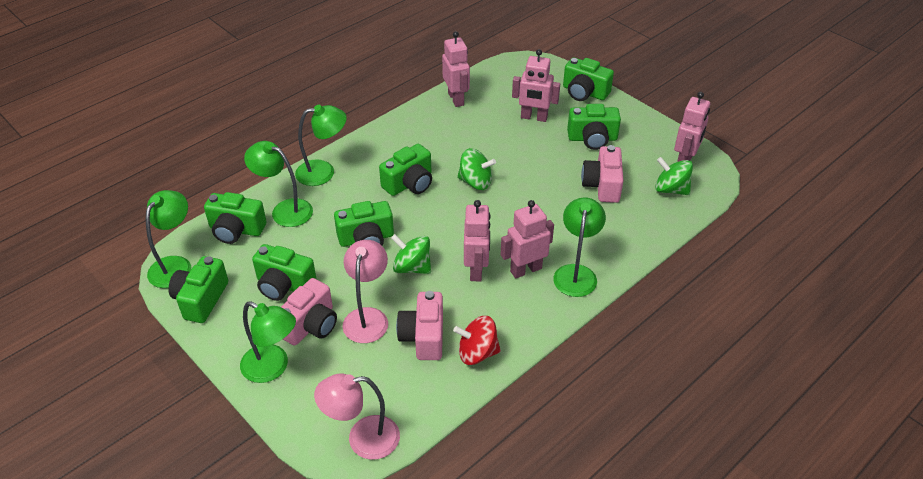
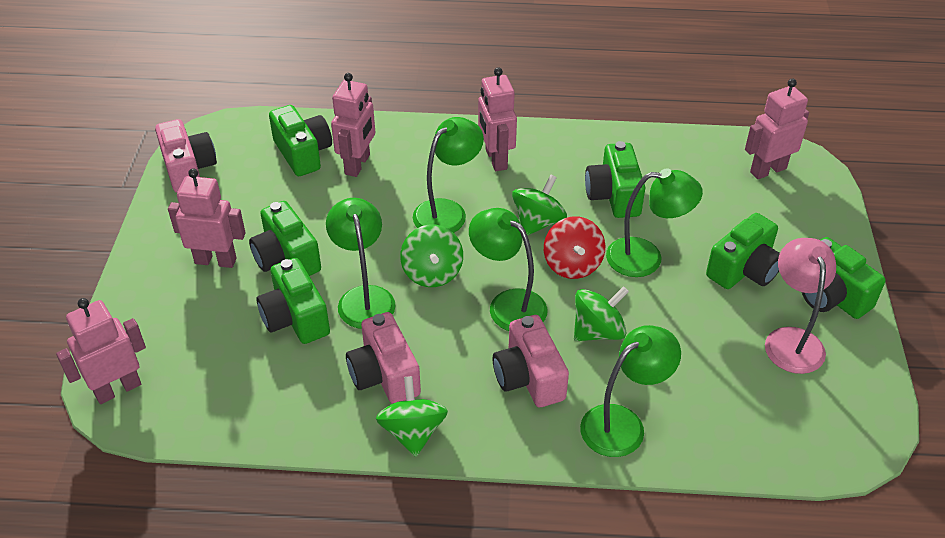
green camera: 7 -> 6
green spinning top: 3 -> 4
pink lamp: 2 -> 1

